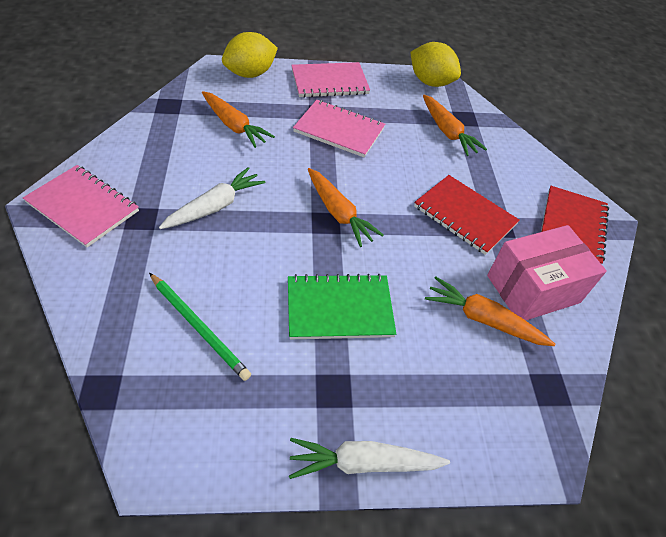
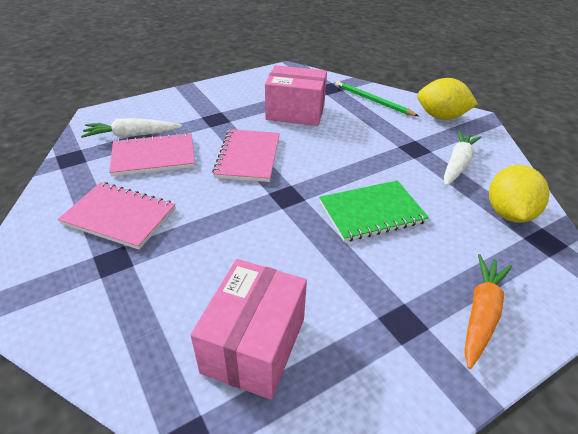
orange carrot: 4 -> 1
pink box: 1 -> 2
red notebook: 2 -> 0

